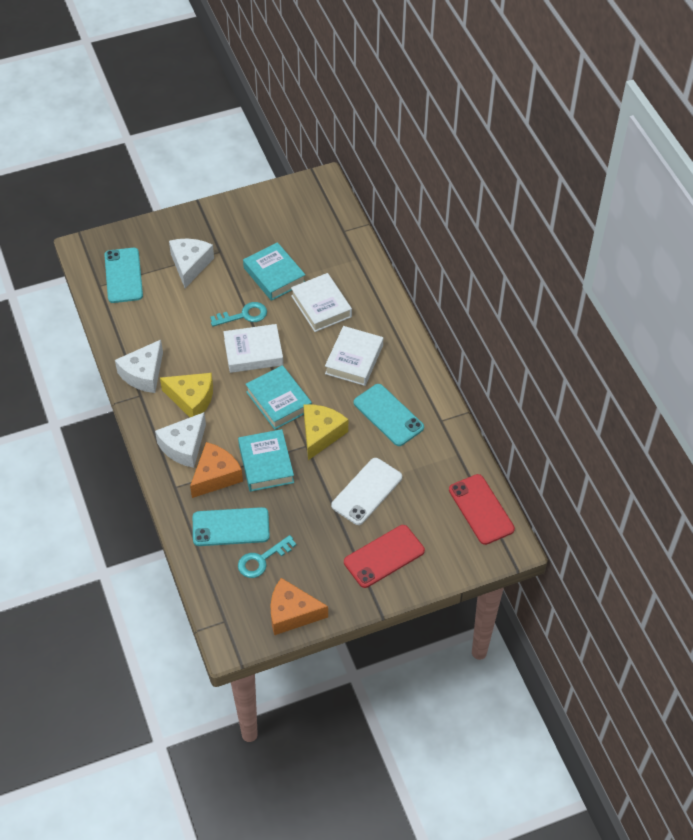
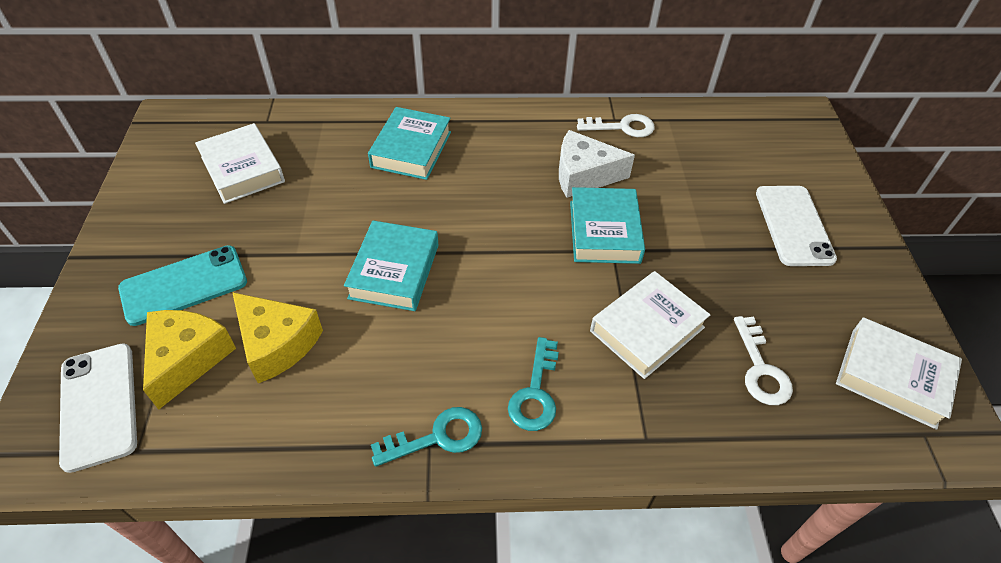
orange cheese: 2 -> 0
red phone: 2 -> 0
turquoise phone: 3 -> 1
white cheese: 3 -> 1
white key: 0 -> 2
white phone: 1 -> 2

